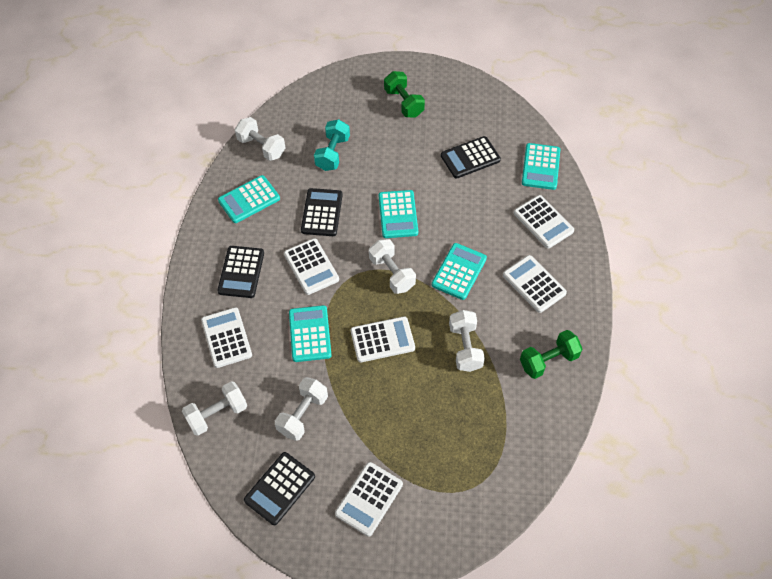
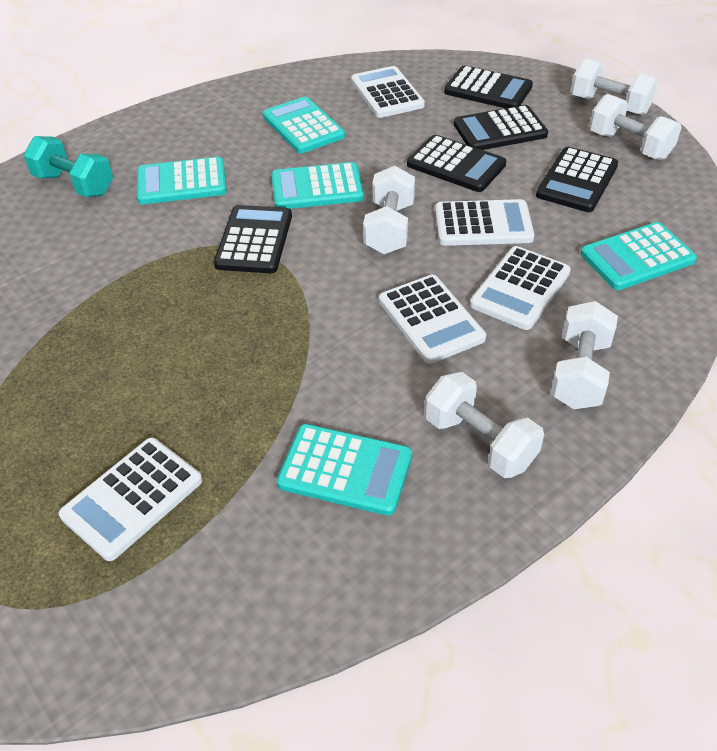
black calculator: 4 -> 5
green dumbbell: 2 -> 0
white calculator: 6 -> 5

